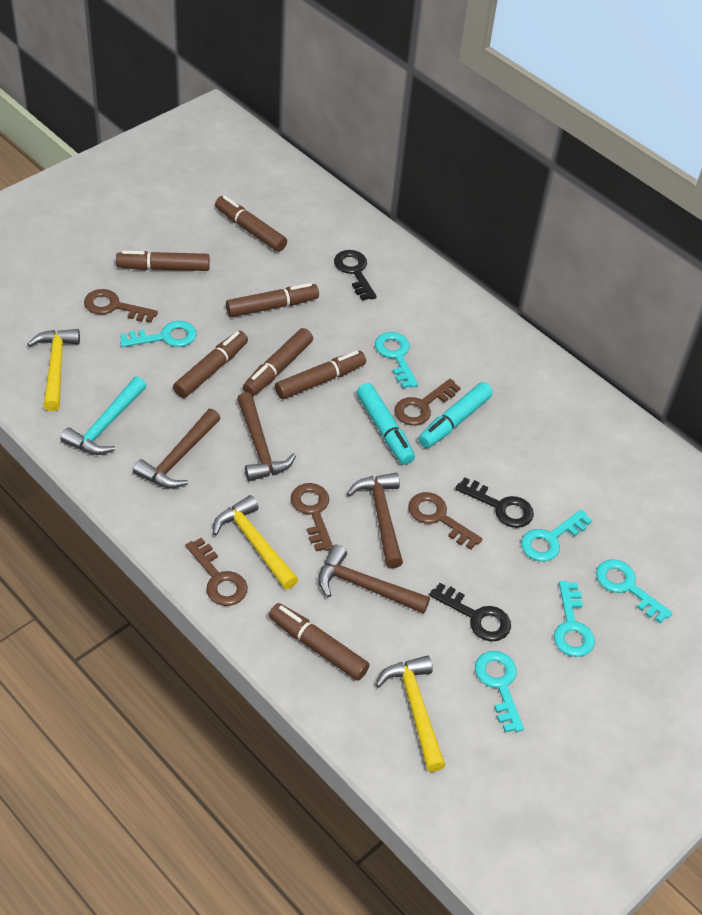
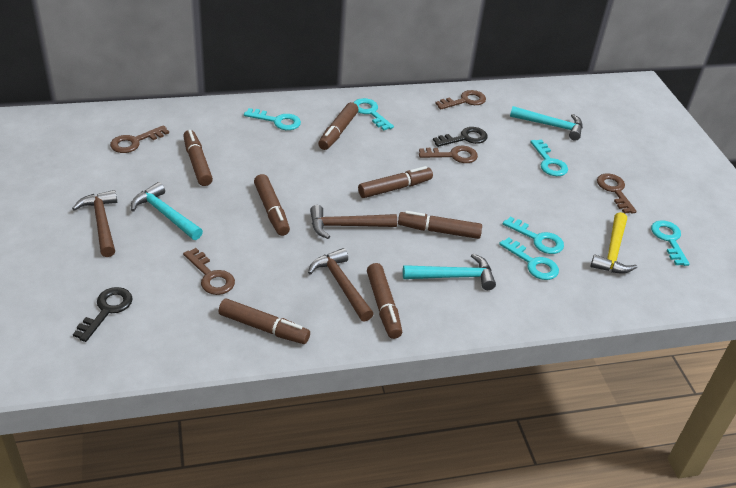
black key: 3 -> 2
brown hammer: 4 -> 3
turquoise hammer: 1 -> 3
turquoise marker: 2 -> 0
yellow hammer: 3 -> 1

